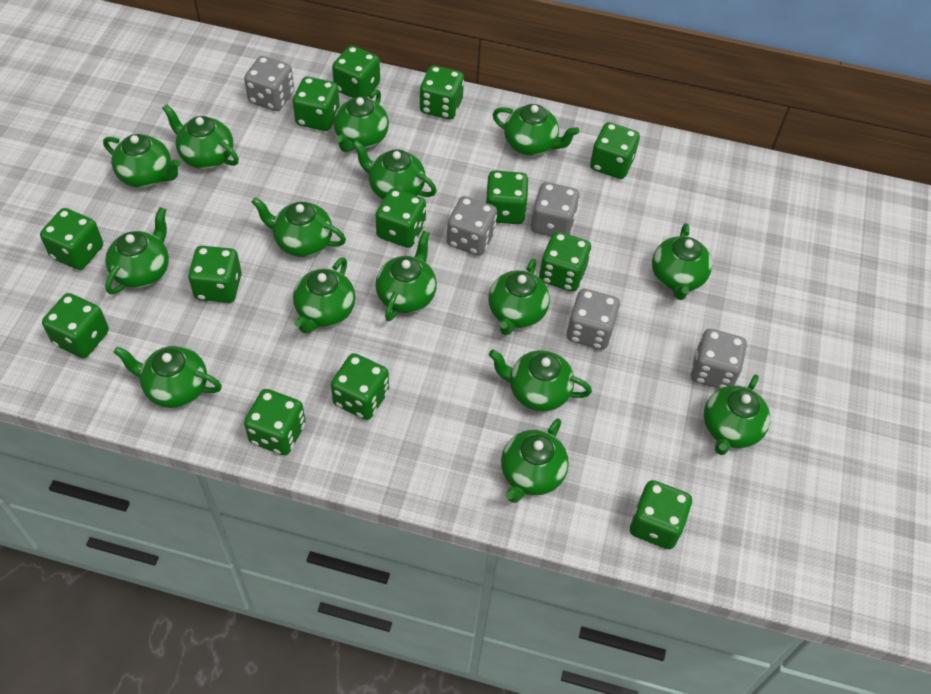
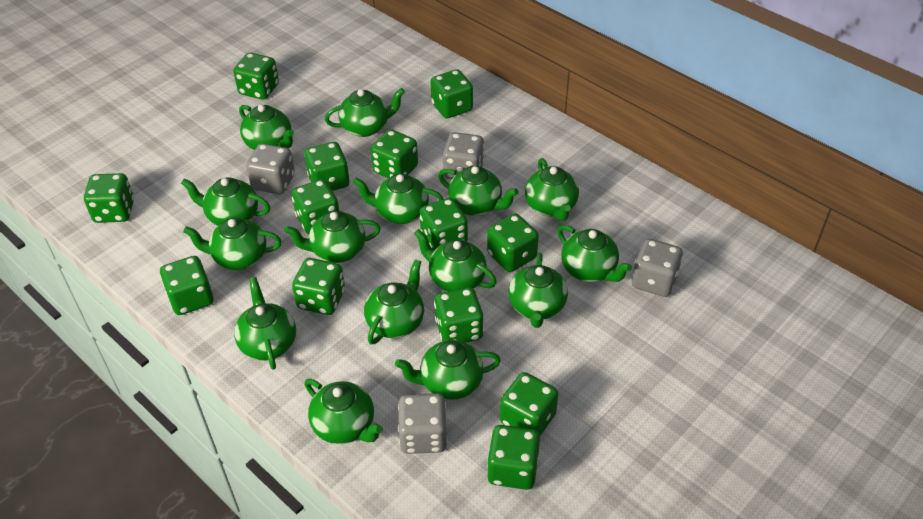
grey dice: 5 -> 4

